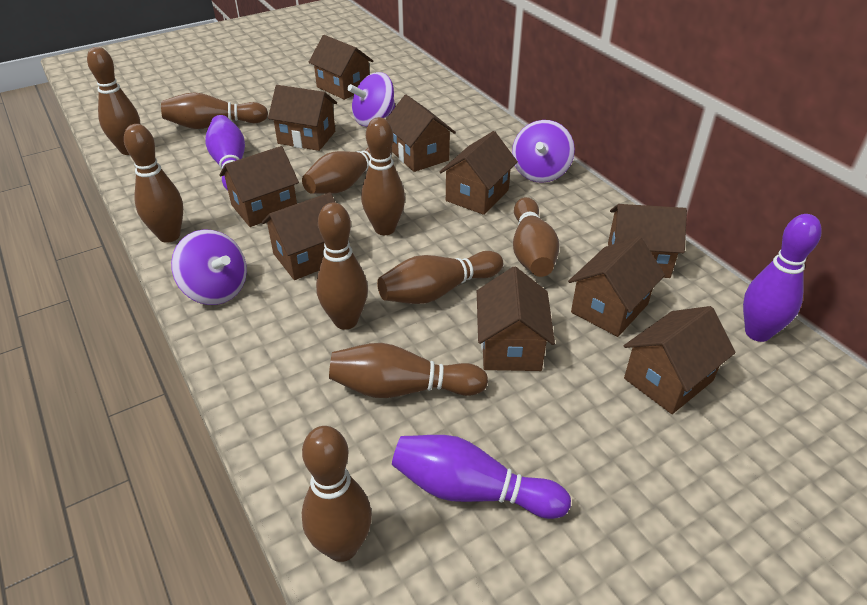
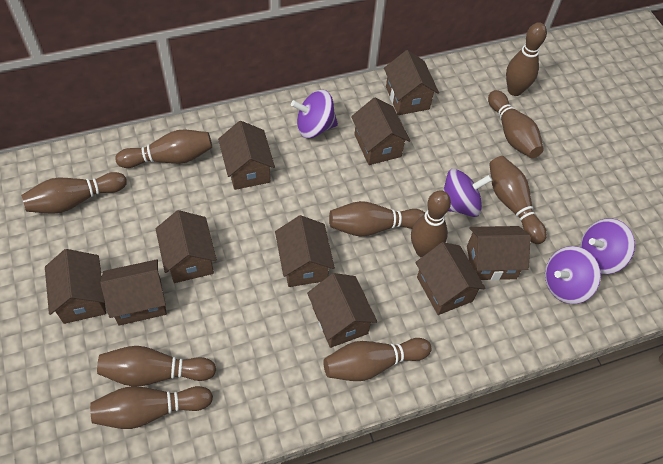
purple bowling pin: 3 -> 0
purple spinning top: 3 -> 4

